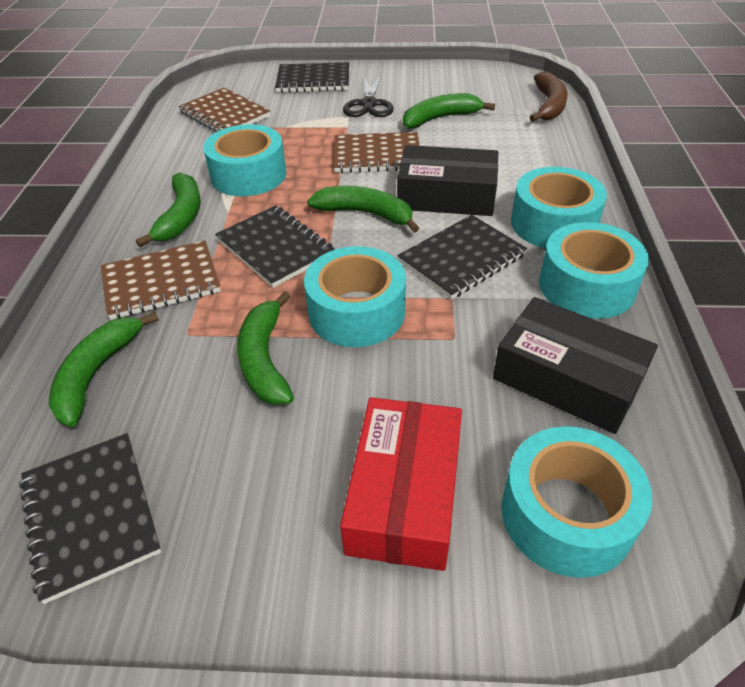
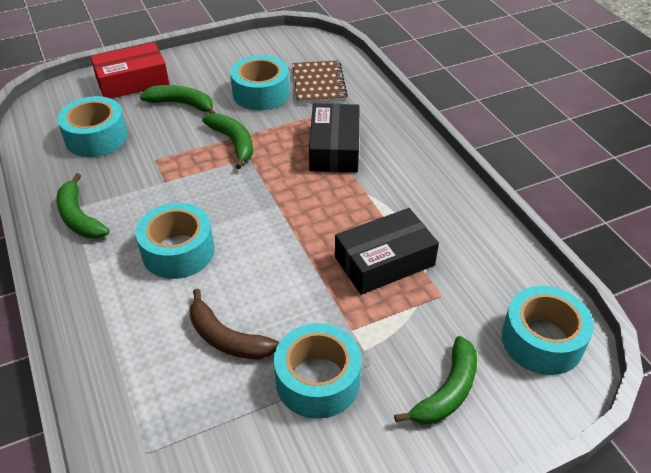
black notebook: 4 -> 0
black scissors: 1 -> 0
brown notebook: 3 -> 1
green banana: 5 -> 4

